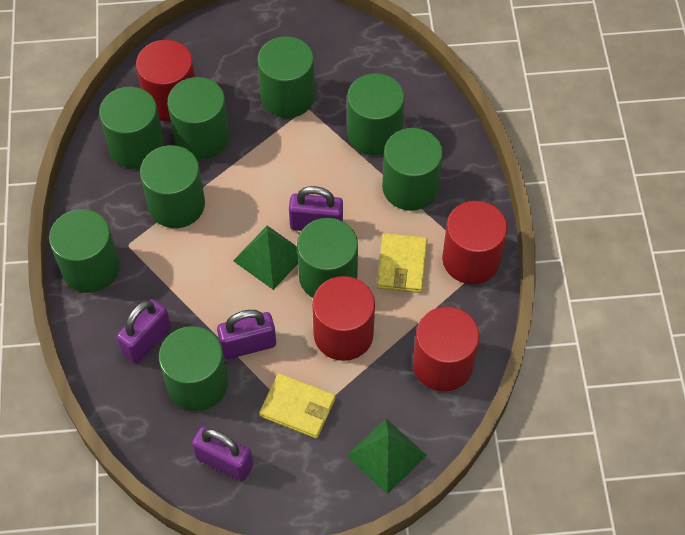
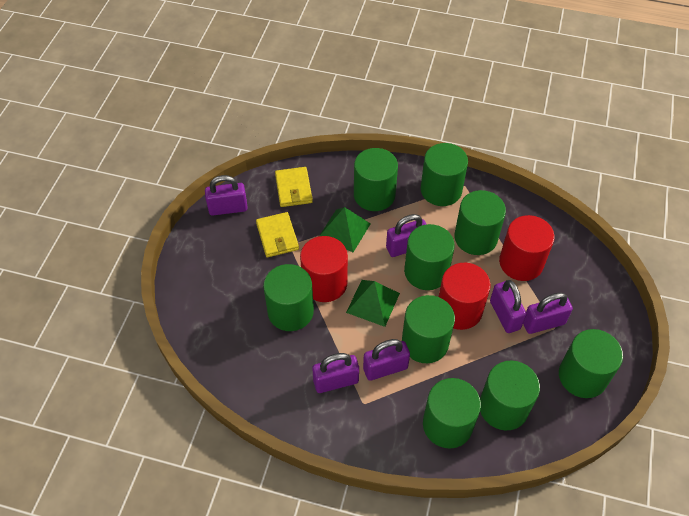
purple padlock: 4 -> 6
red cylinder: 4 -> 3

